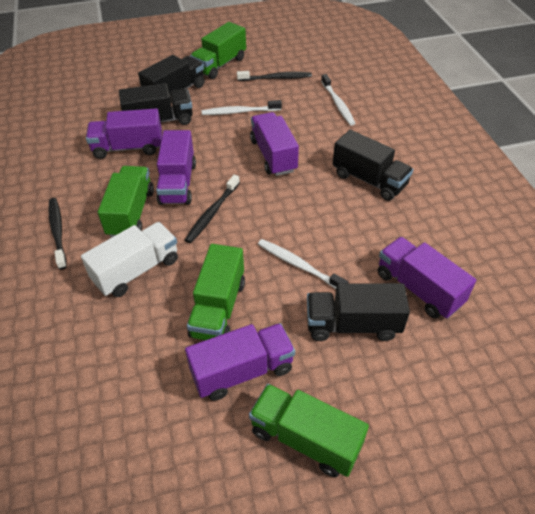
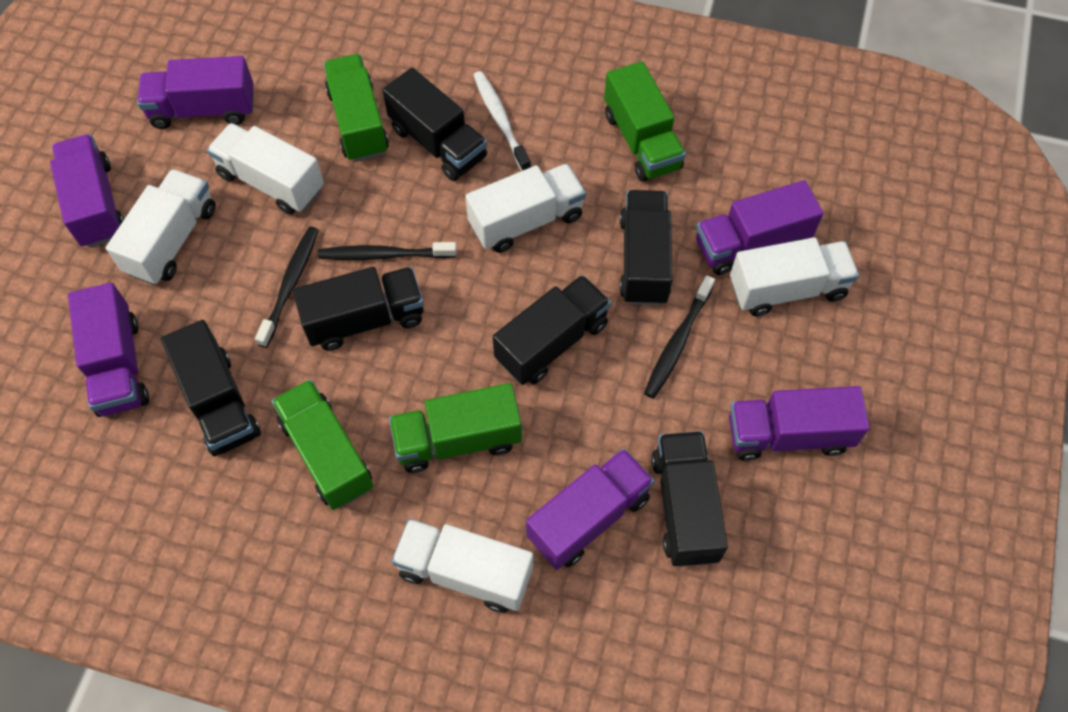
black truck: 4 -> 6
purple truck: 5 -> 6
white toothbrush: 3 -> 1
white truck: 1 -> 5

